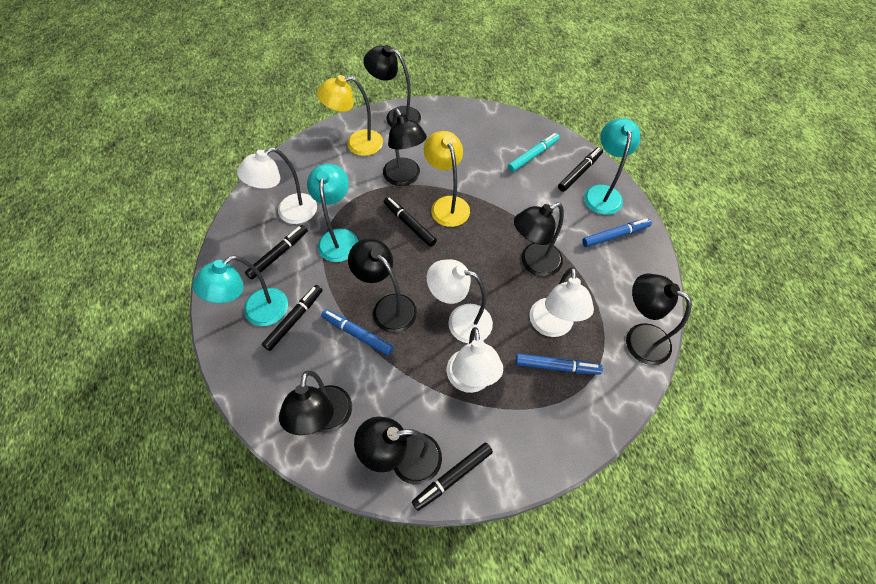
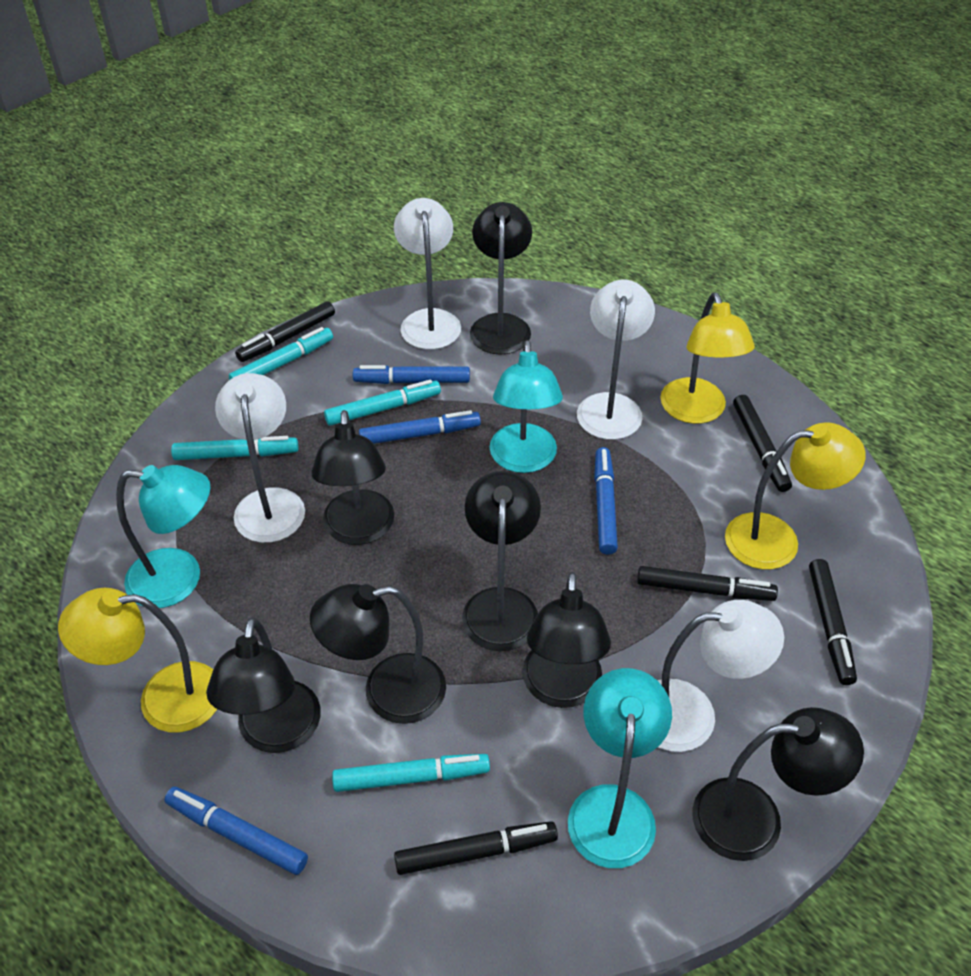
blue marker: 3 -> 4
turquoise marker: 1 -> 4
yellow lamp: 2 -> 3

